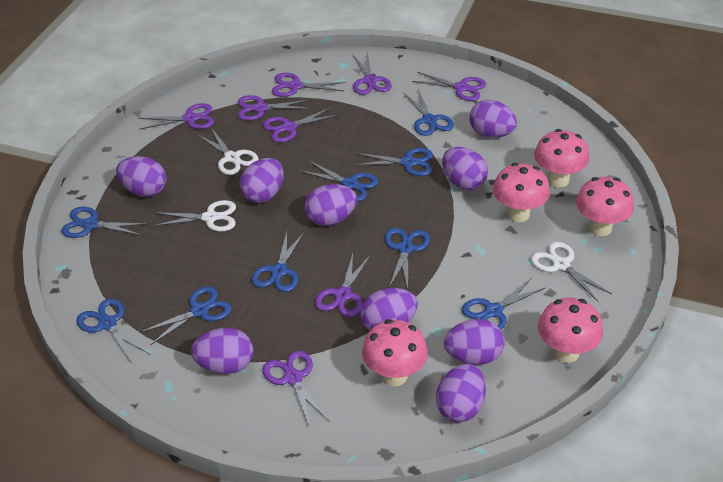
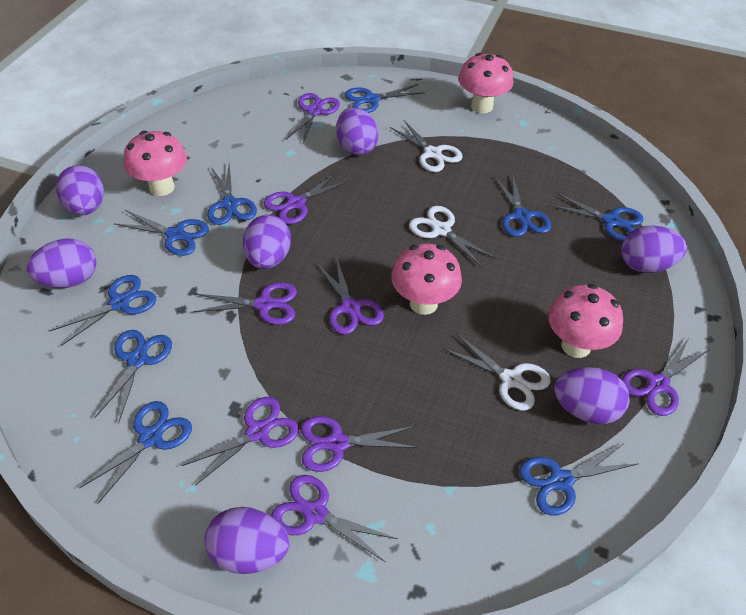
pink mushroom: 5 -> 4
purple egg: 9 -> 7

